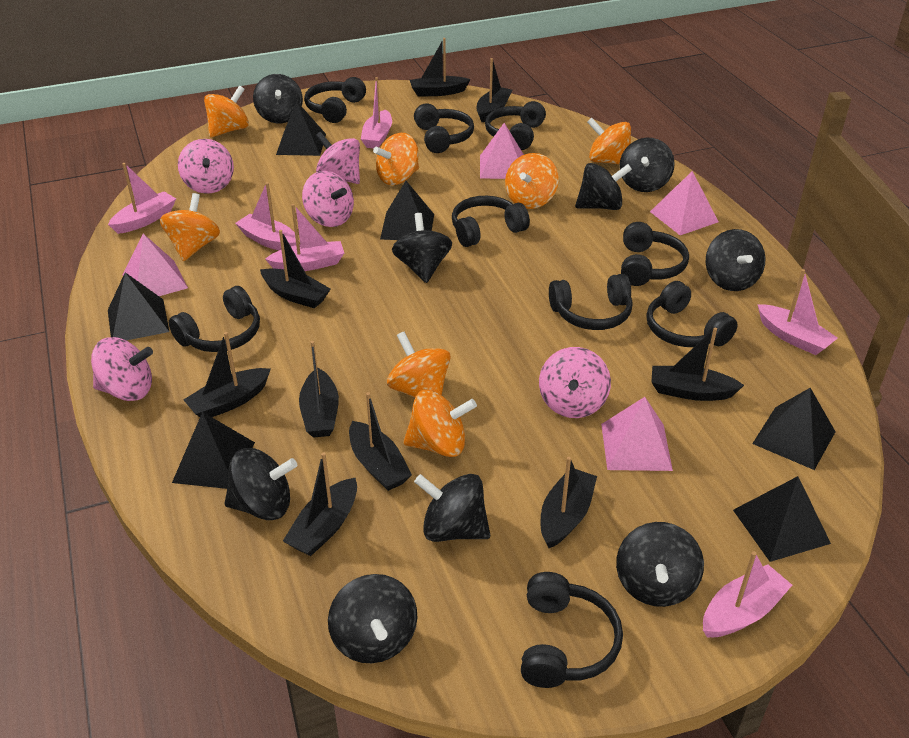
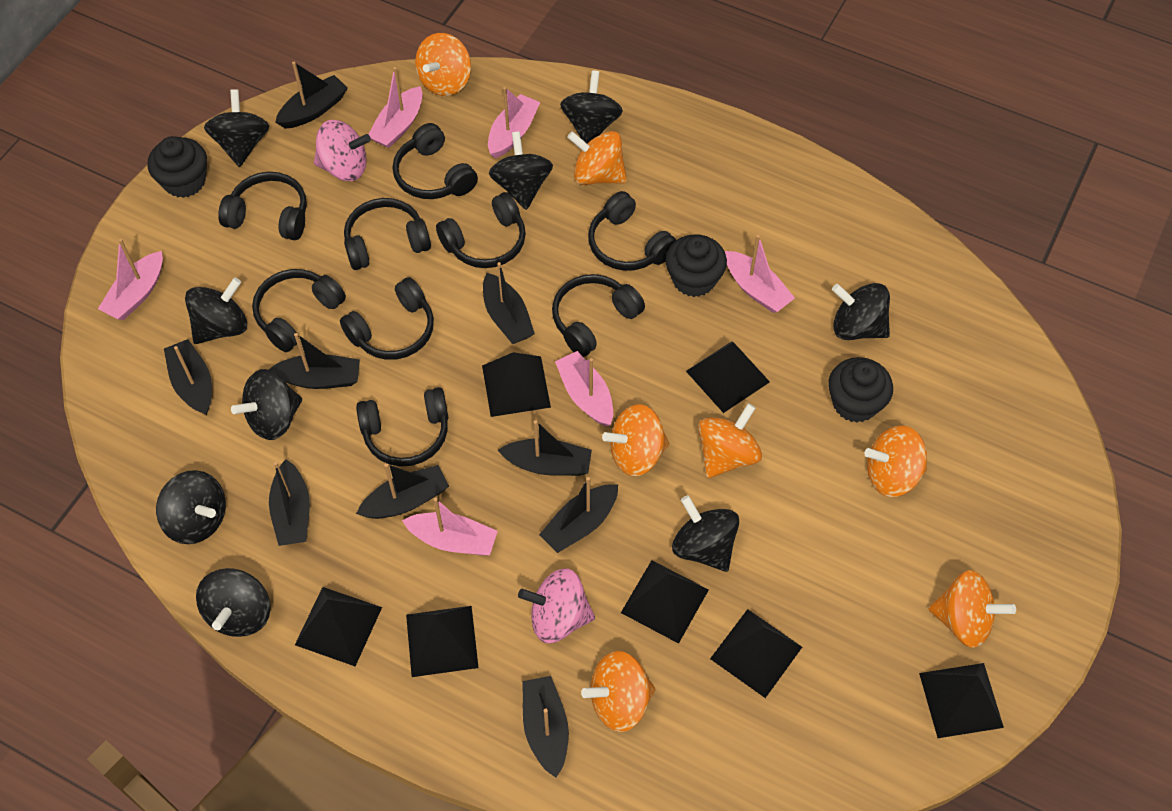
black cupcake: 0 -> 3
black pyramid: 6 -> 7
pink pyramid: 4 -> 0
pink spinning top: 5 -> 2

